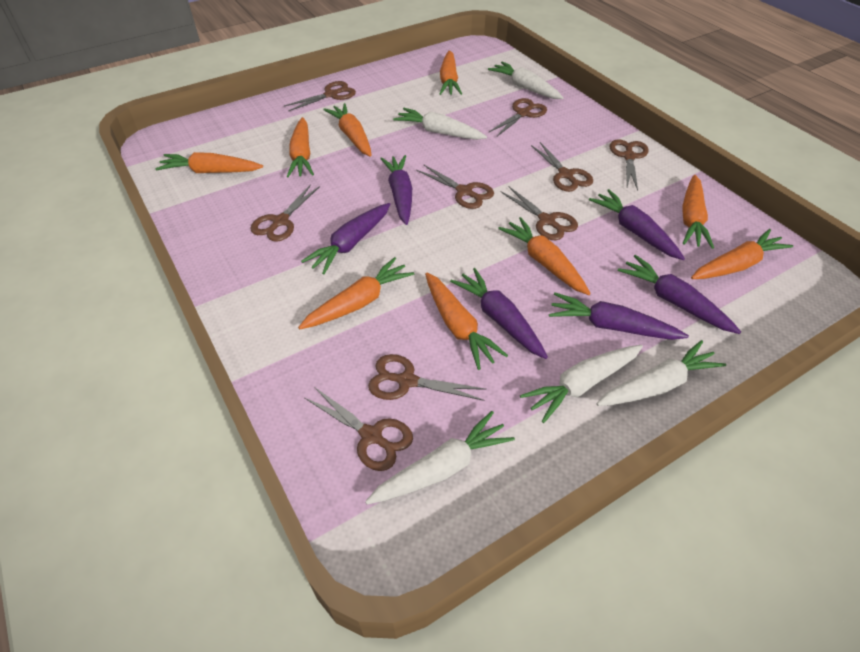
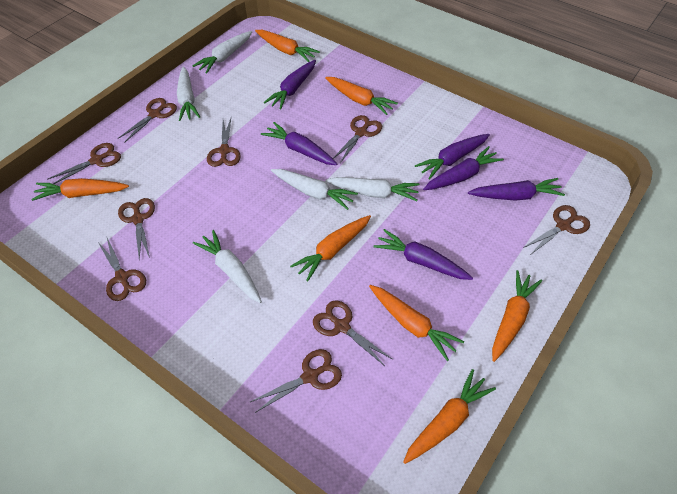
orange carrot: 9 -> 7

